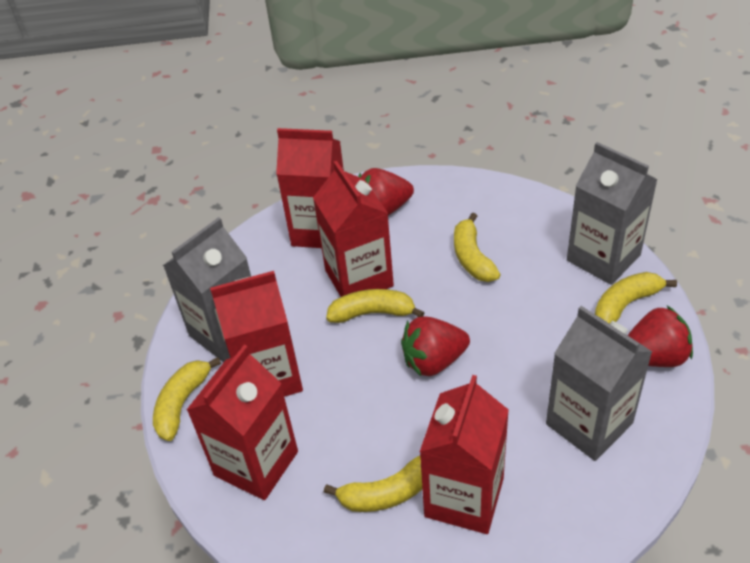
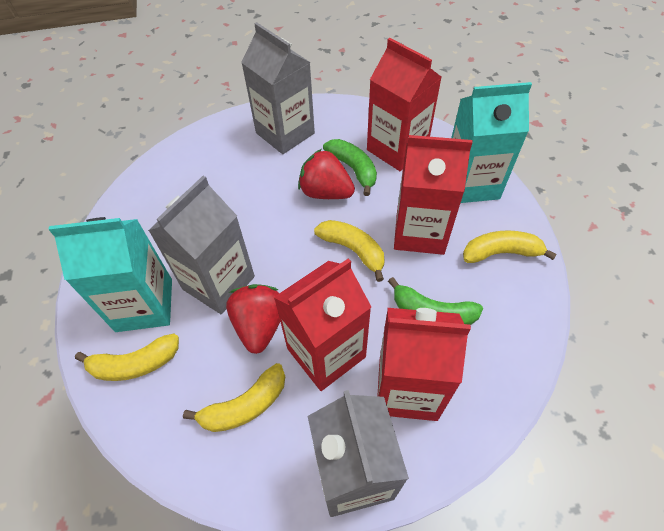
green banana: 0 -> 2
red carton: 5 -> 4
red strawberry: 3 -> 2
turquoise carton: 0 -> 2
yellow banana: 5 -> 4

